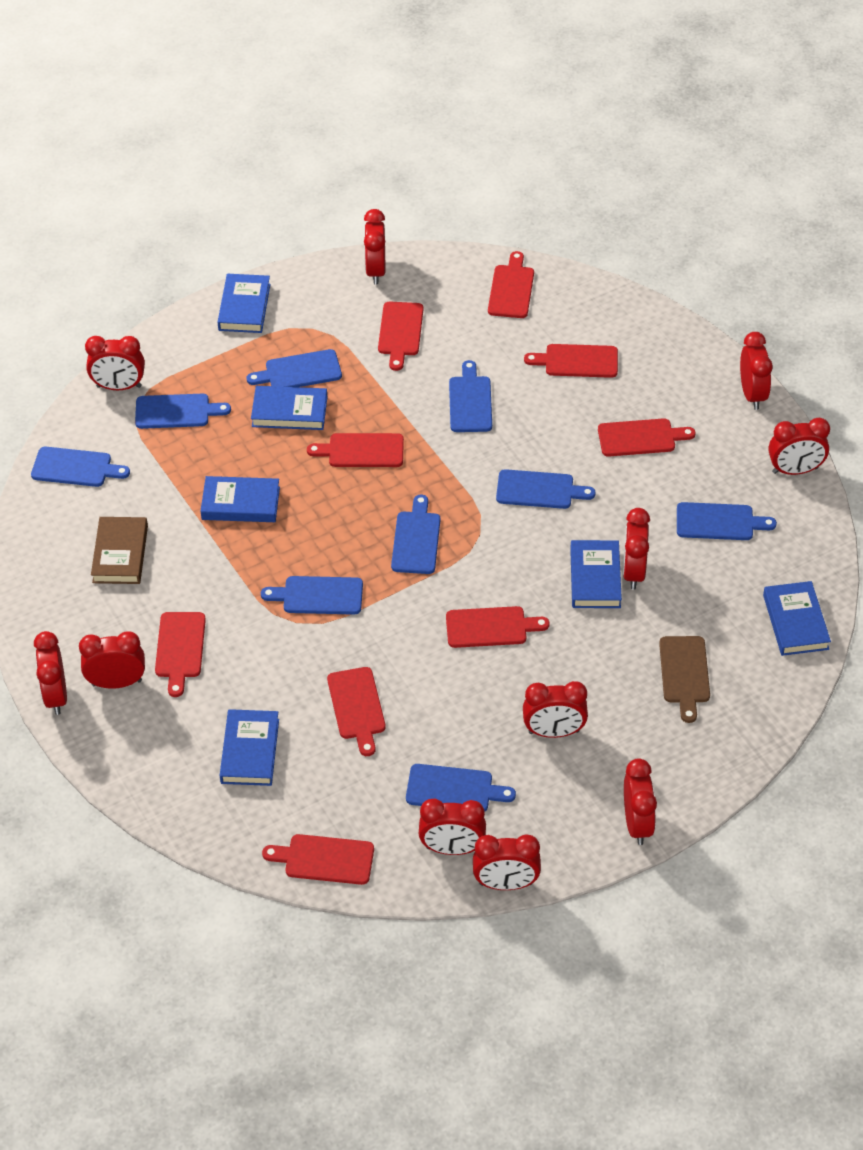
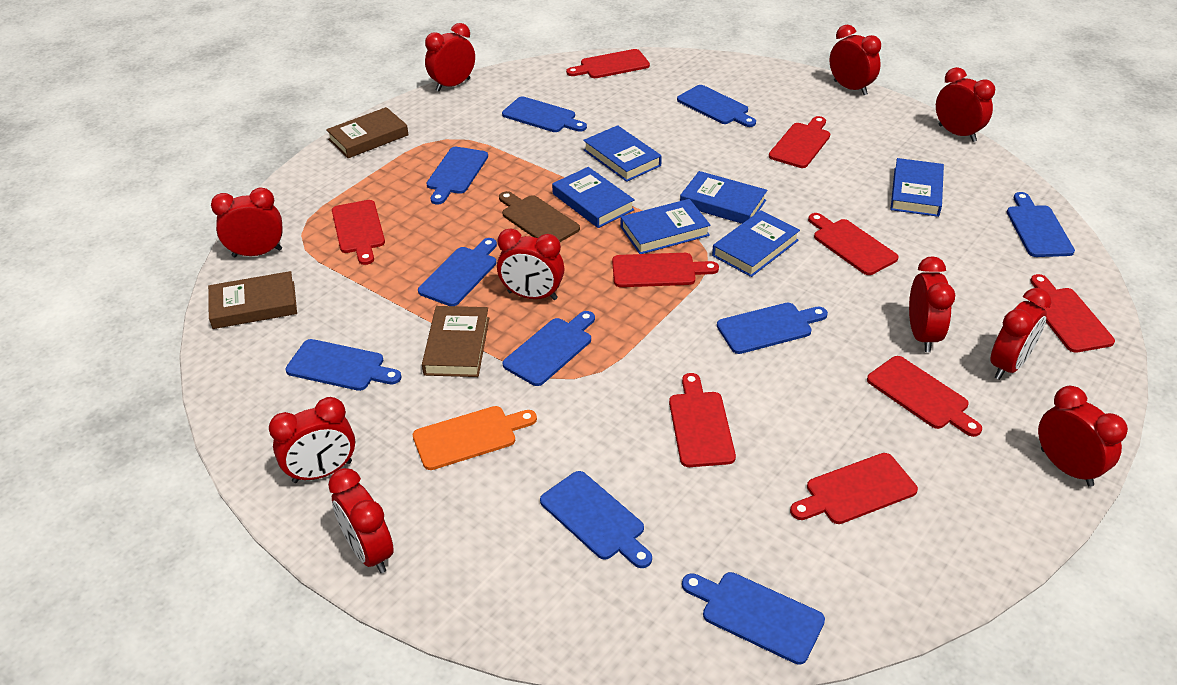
blue cutting board: 9 -> 10
brown book: 1 -> 3
orange cutting board: 0 -> 1
red clock: 11 -> 10

